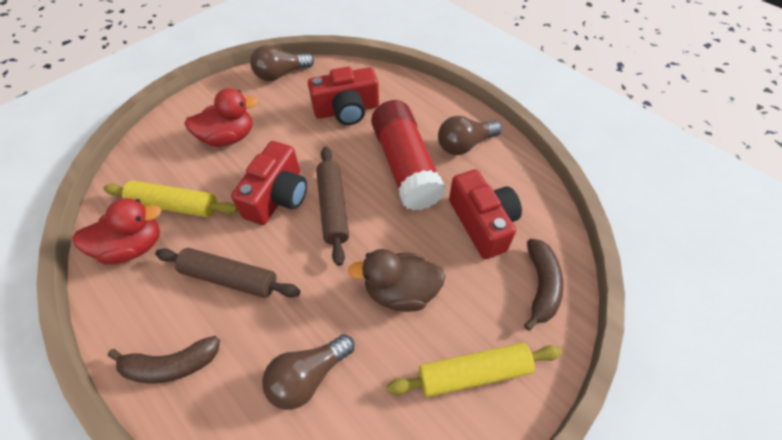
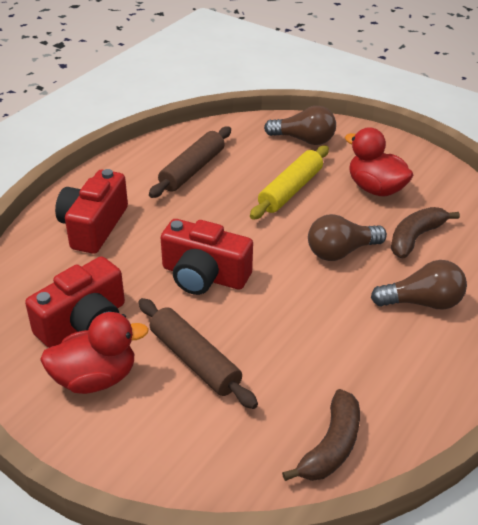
brown duck: 1 -> 0
red glue stick: 1 -> 0
yellow rolling pin: 2 -> 1

